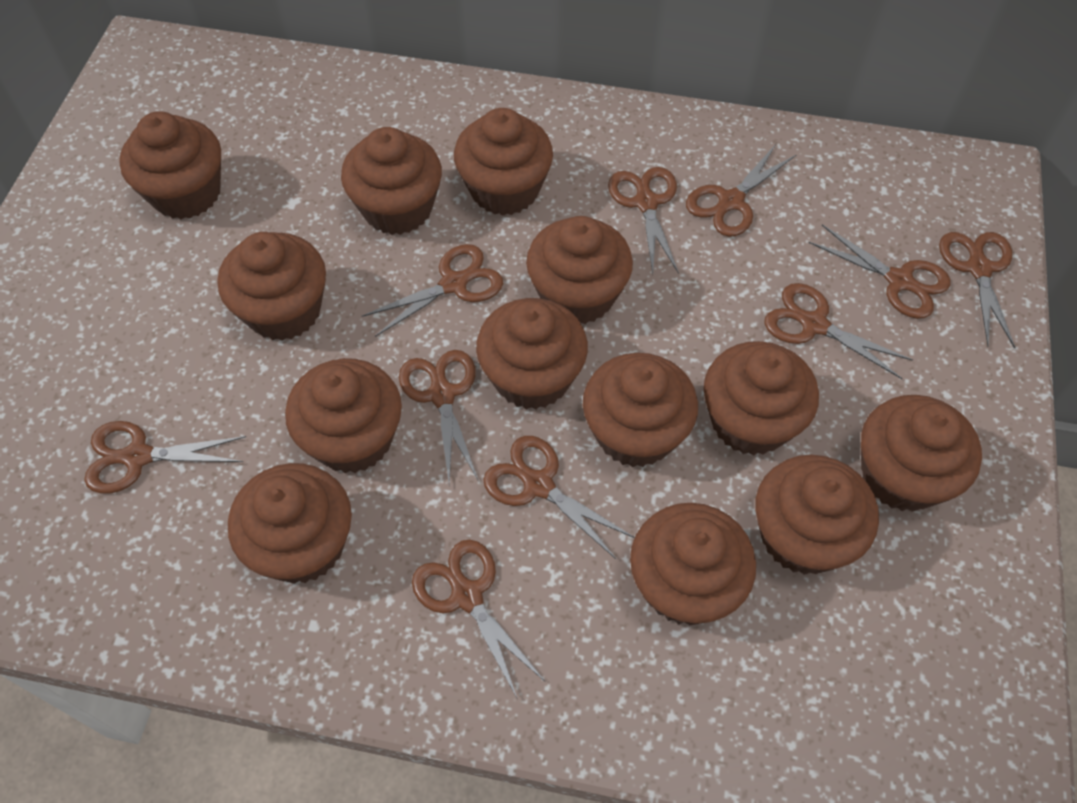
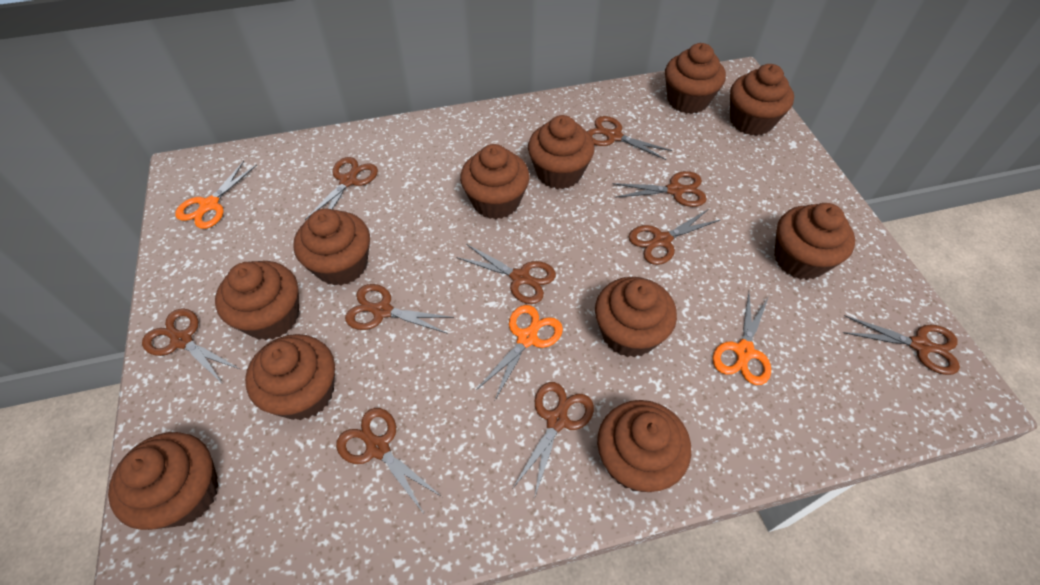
brown cupcake: 13 -> 11
orange scissors: 0 -> 3

